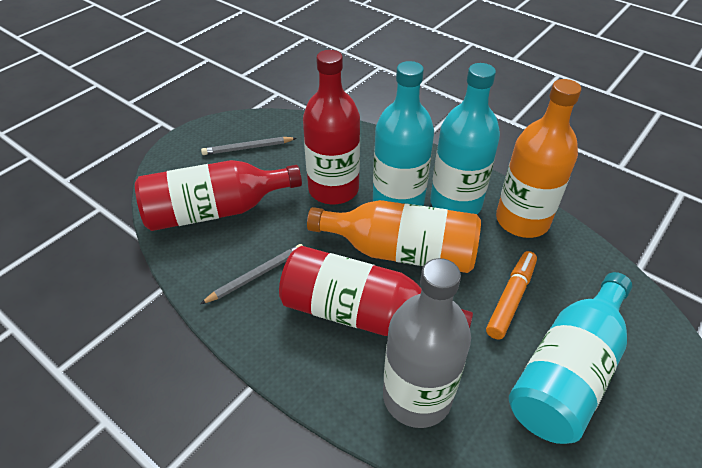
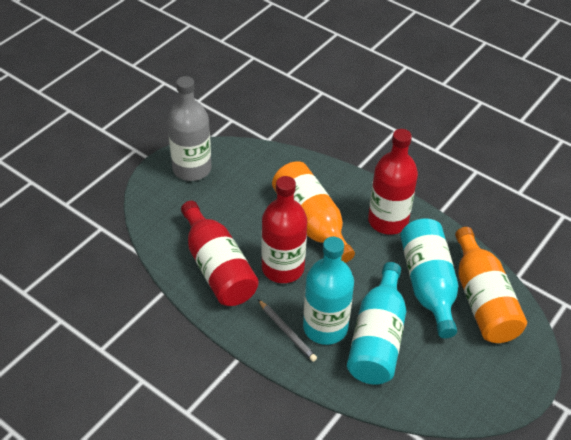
grey pencil: 2 -> 1
orange marker: 1 -> 0

